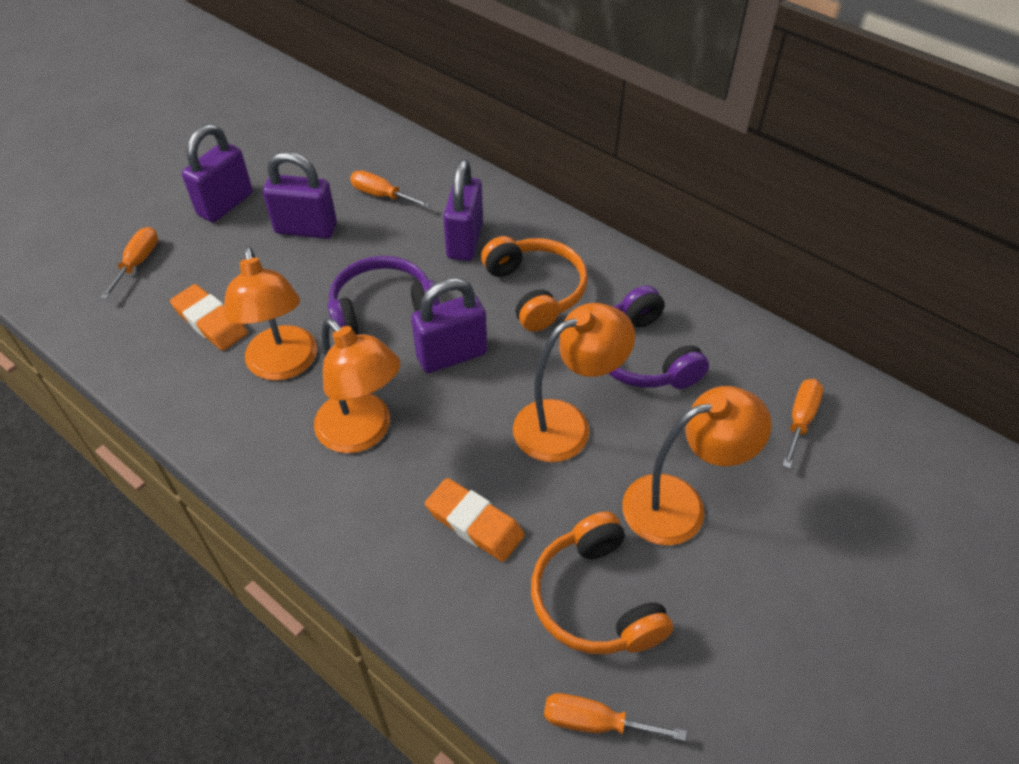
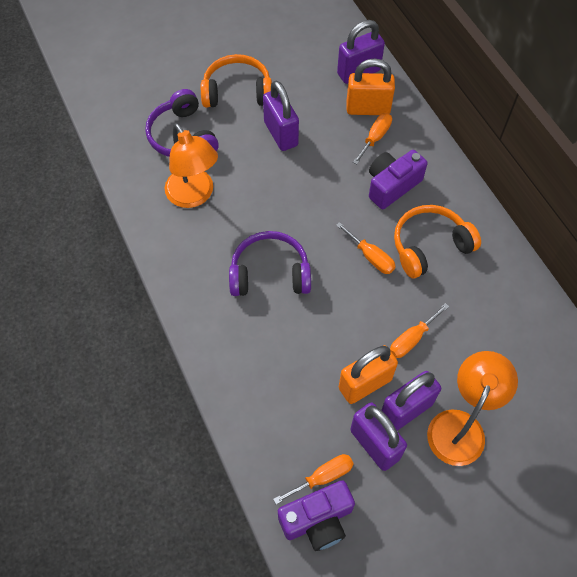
orange eraser: 2 -> 0
orange lamp: 4 -> 2
orange padlock: 0 -> 2
purple camera: 0 -> 2

